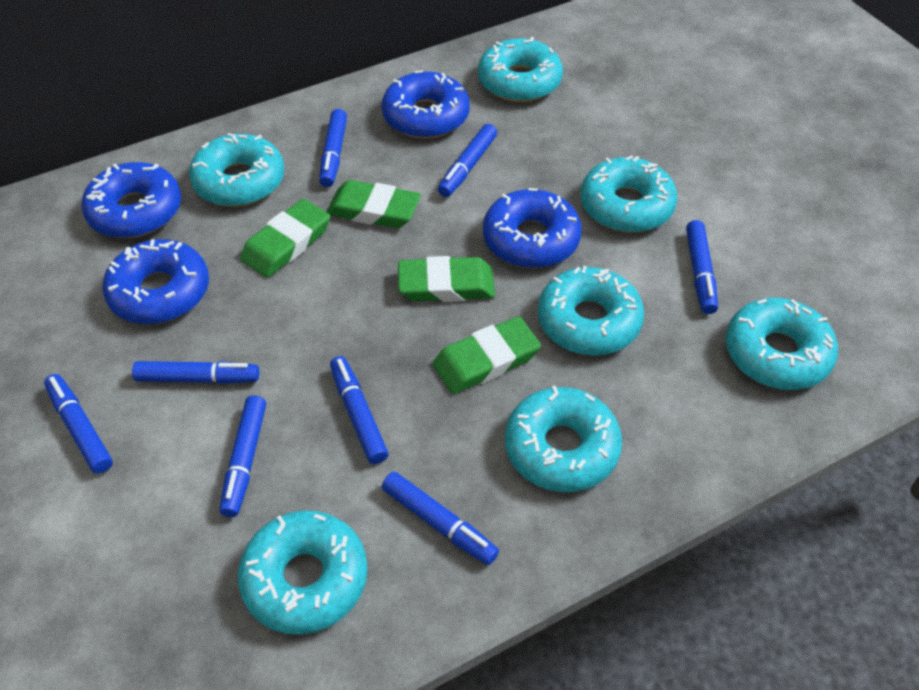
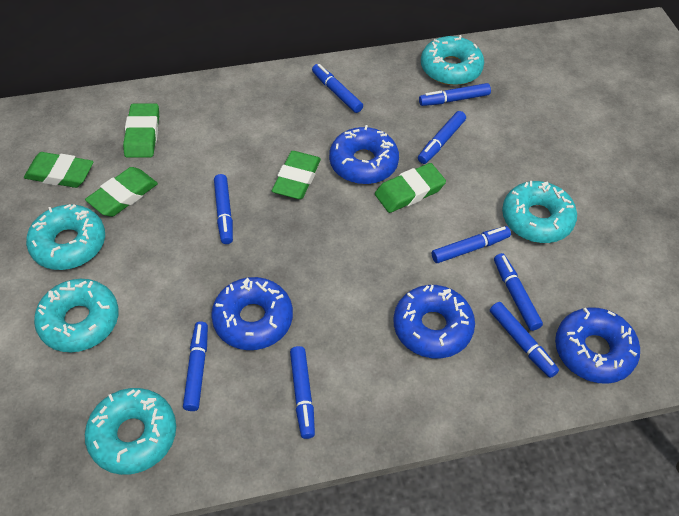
blue marker: 8 -> 9
green eraser: 4 -> 5
turquoise donut: 7 -> 5

